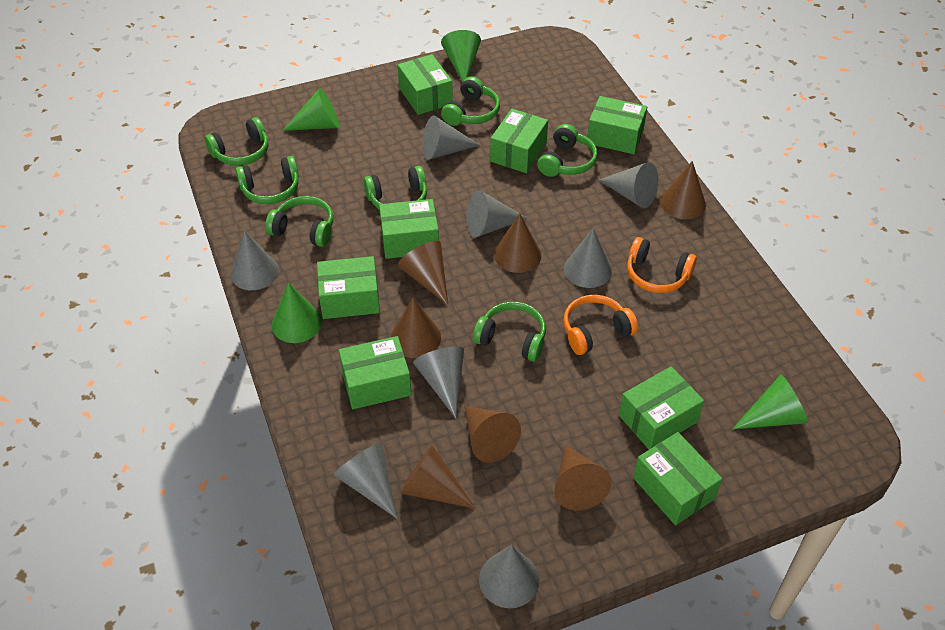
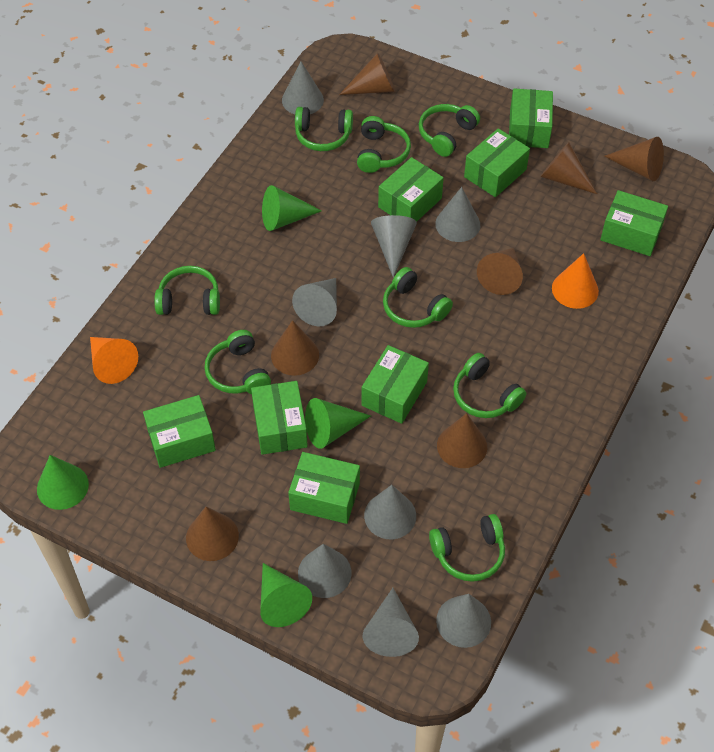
green headphones: 7 -> 8
orange cone: 0 -> 2
orange headphones: 2 -> 0

